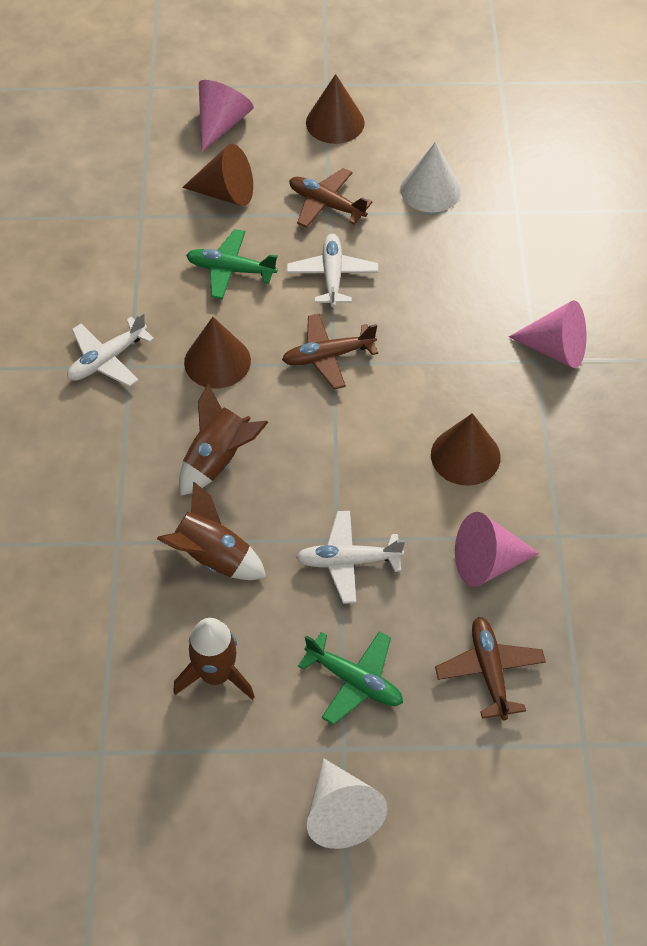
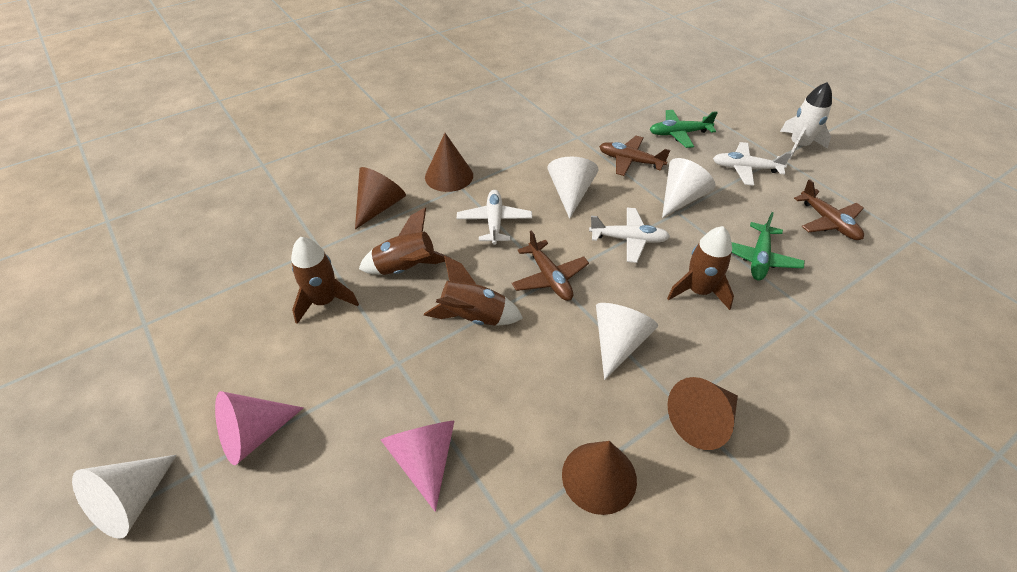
brown rocket: 3 -> 4
pink cone: 3 -> 2
white cone: 2 -> 4
white rocket: 0 -> 1

